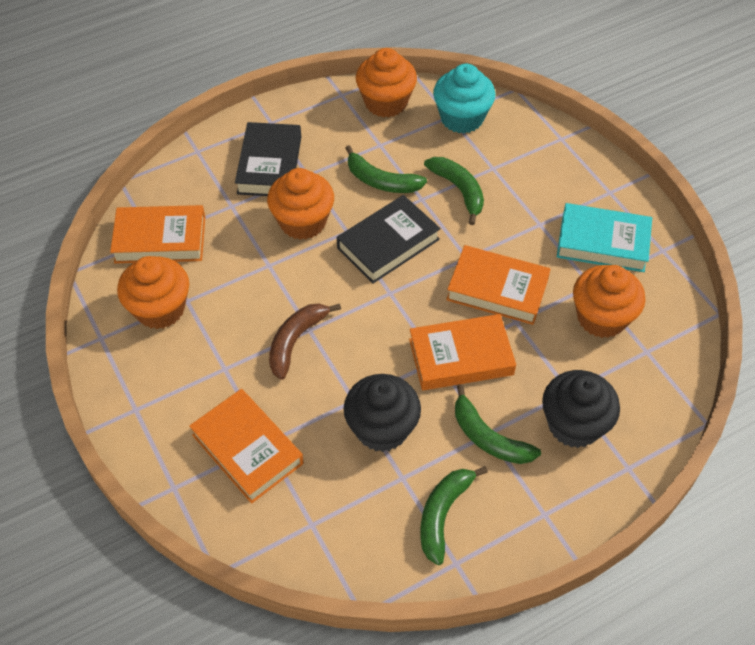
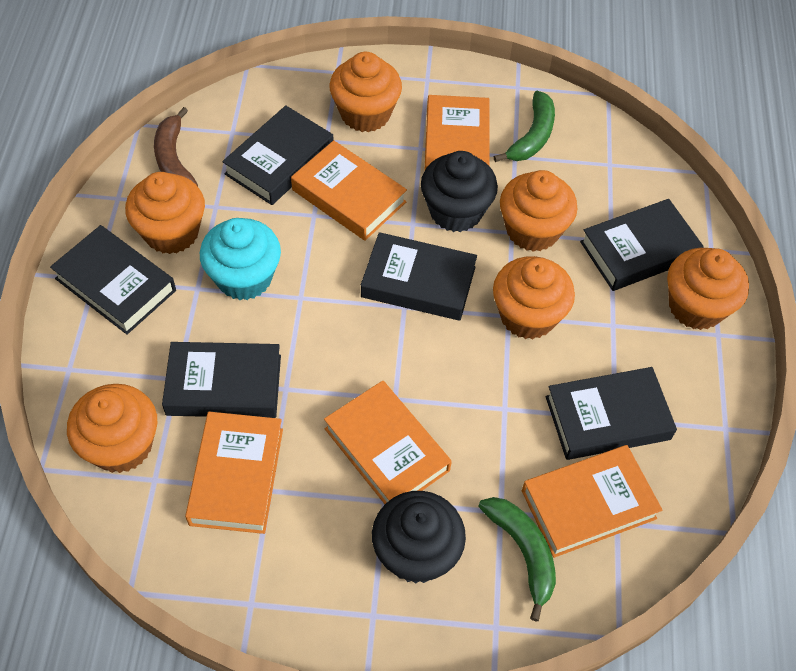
black book: 2 -> 6
green banana: 4 -> 2
orange book: 4 -> 5
orange cupcake: 4 -> 6
turquoise book: 1 -> 0

